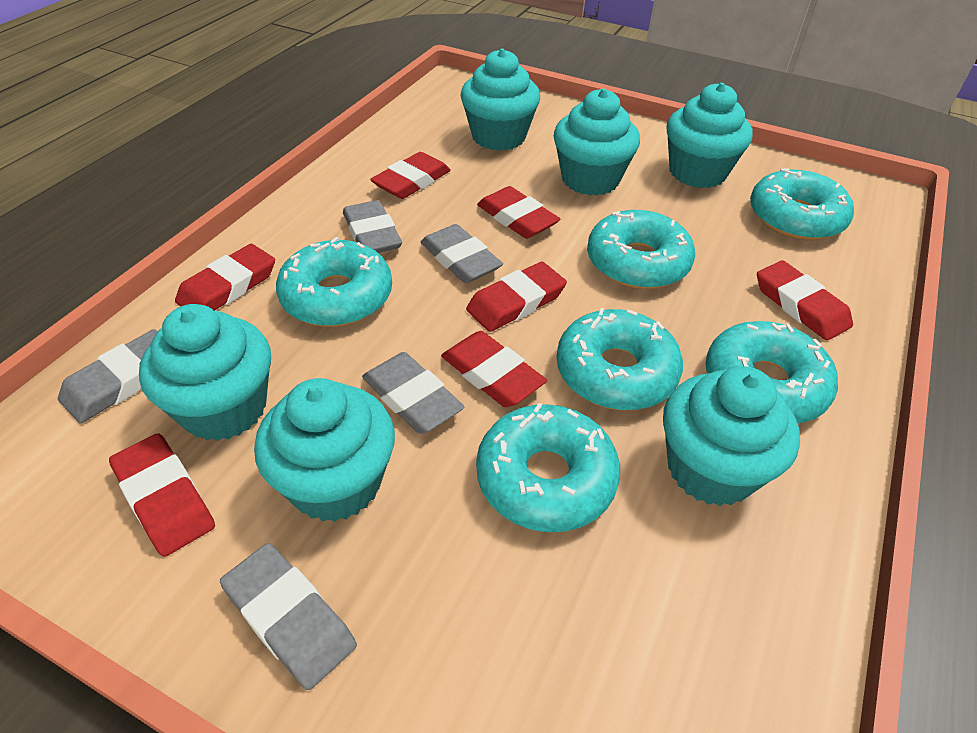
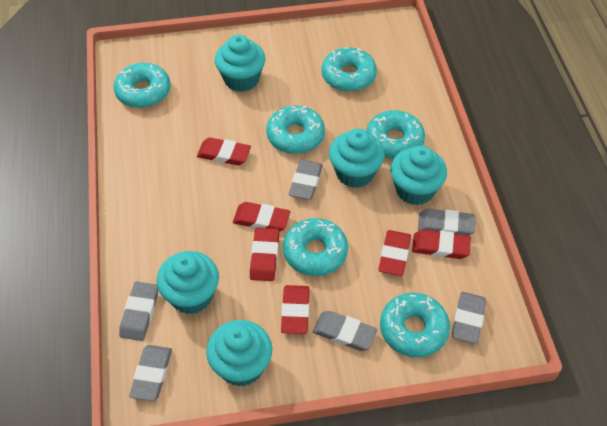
grey eraser: 5 -> 6
red eraser: 7 -> 6
turquoise cupcake: 6 -> 5

